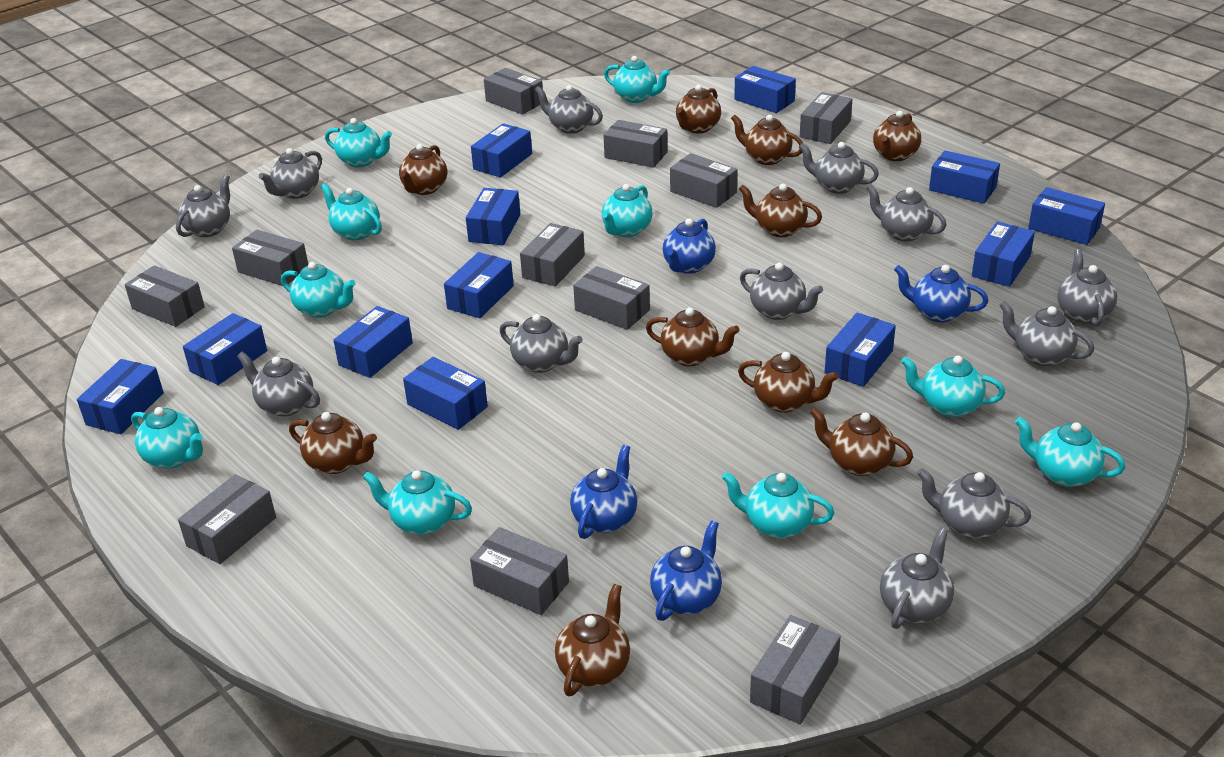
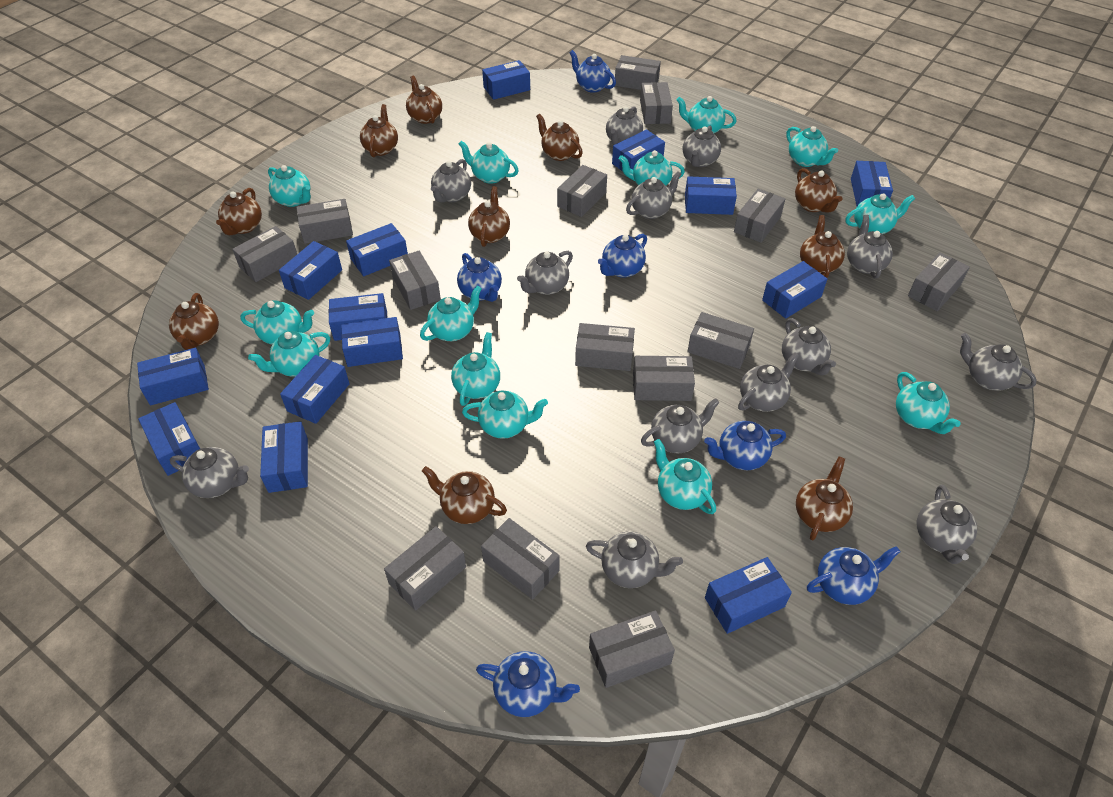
blue box: 12 -> 14
blue teapot: 4 -> 6
grey box: 11 -> 14
grey teapot: 12 -> 13
turquoise teapot: 10 -> 13

